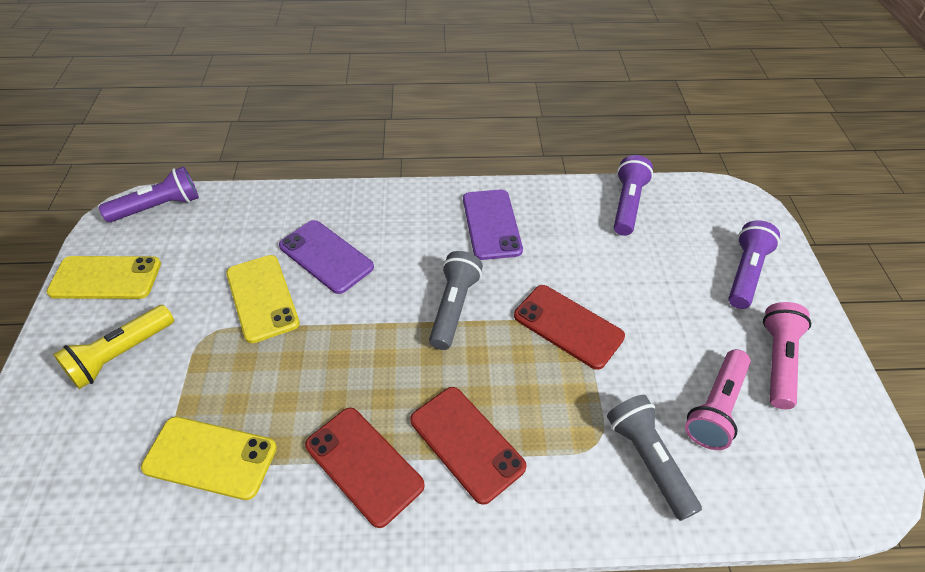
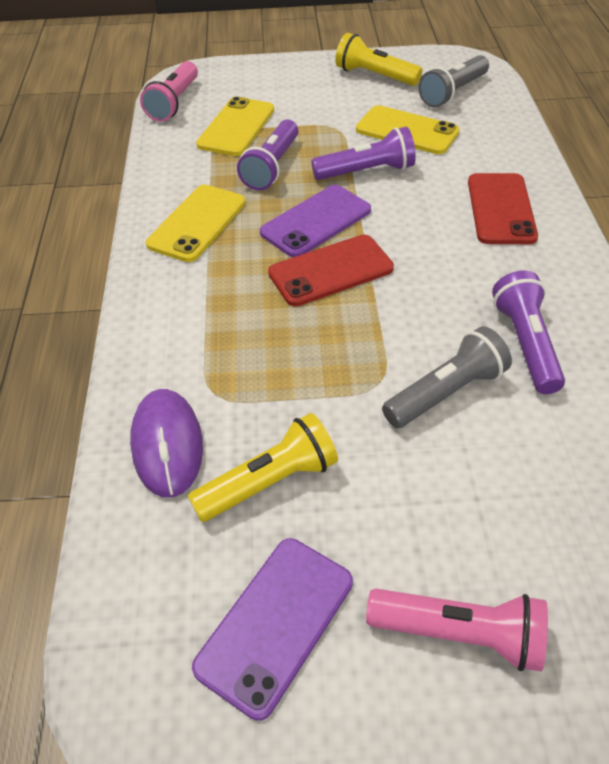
purple mouse: 0 -> 1
red phone: 3 -> 2
yellow flashlight: 1 -> 2

